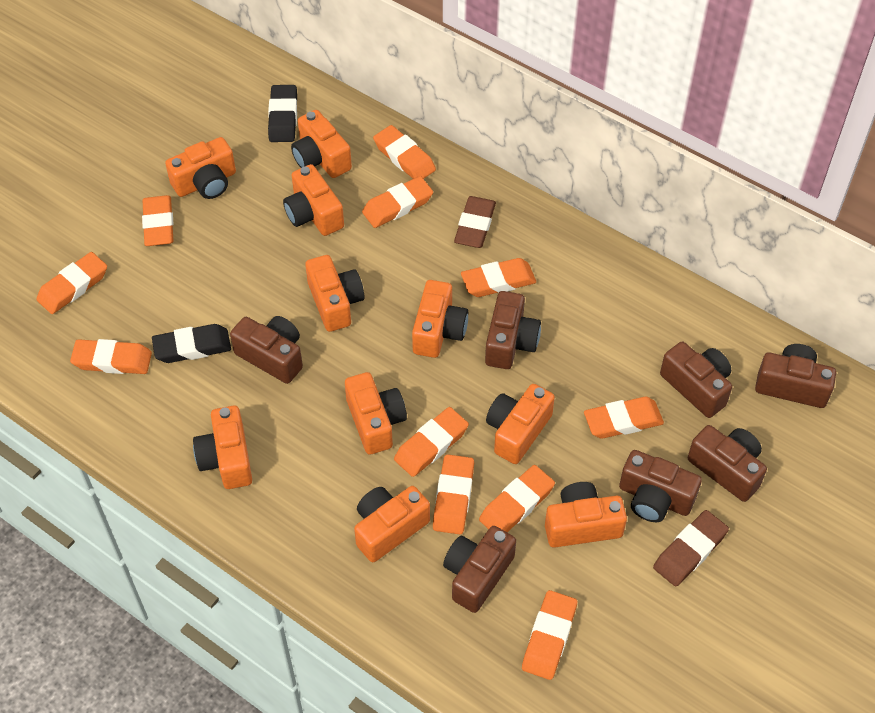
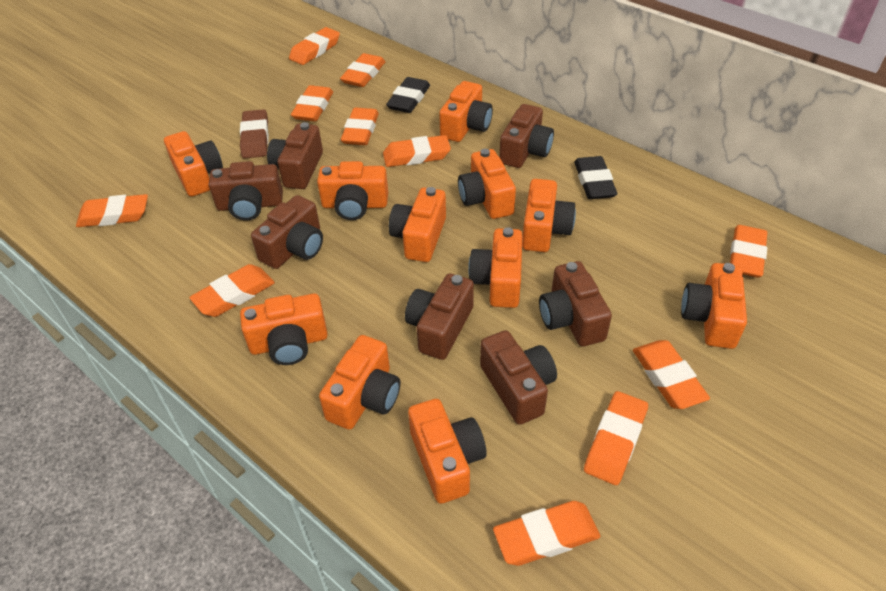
brown eraser: 2 -> 1
orange camera: 10 -> 11

